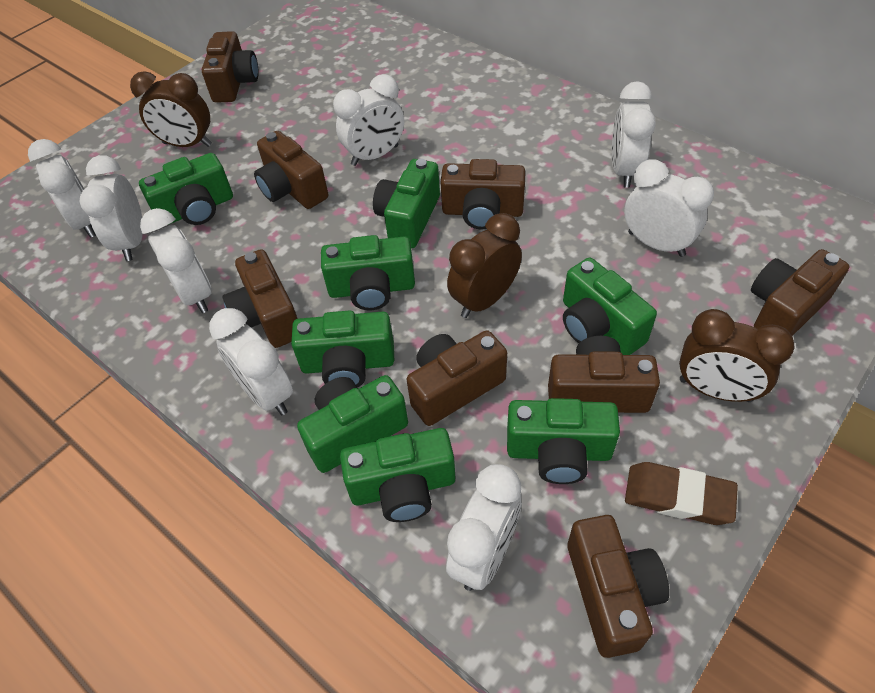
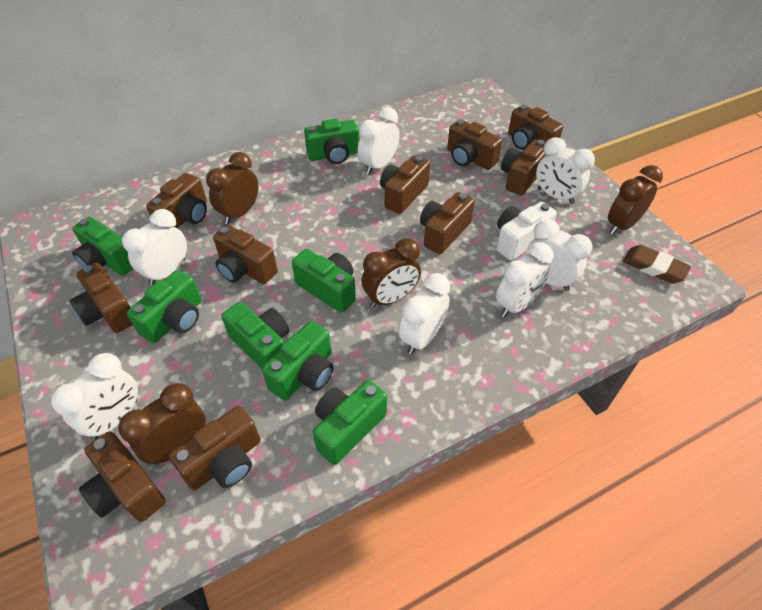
brown camera: 8 -> 10
brown clock: 3 -> 4
green camera: 8 -> 7
white camera: 0 -> 1
white clock: 8 -> 7

